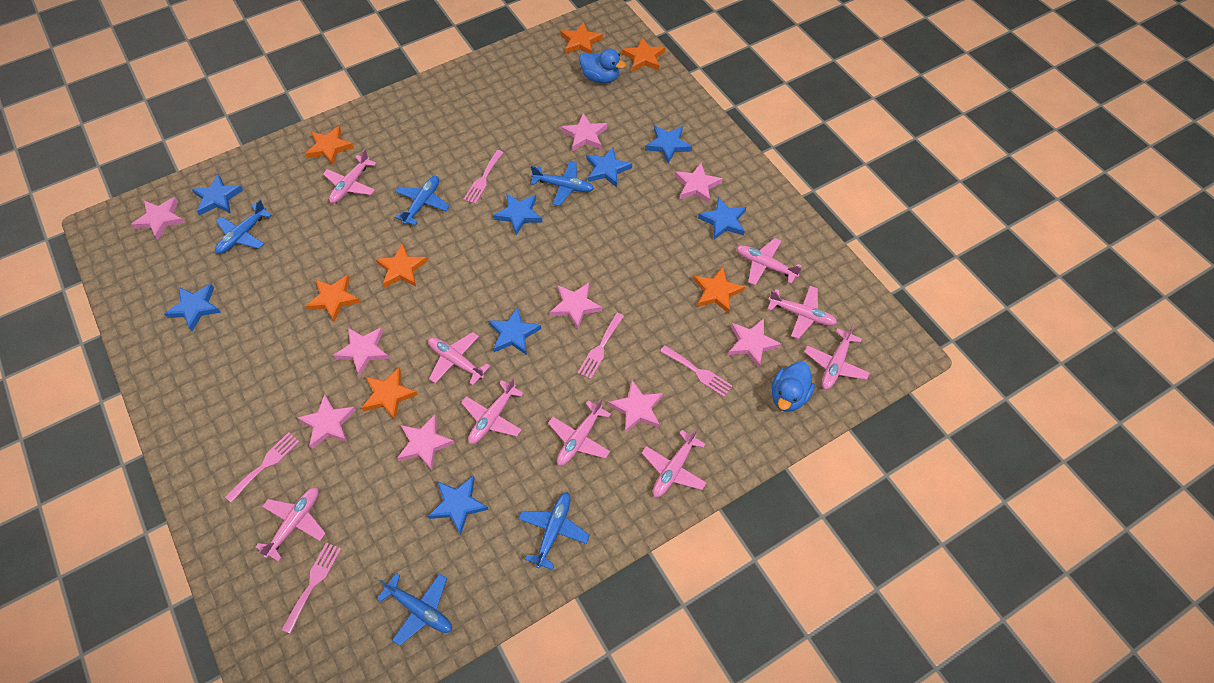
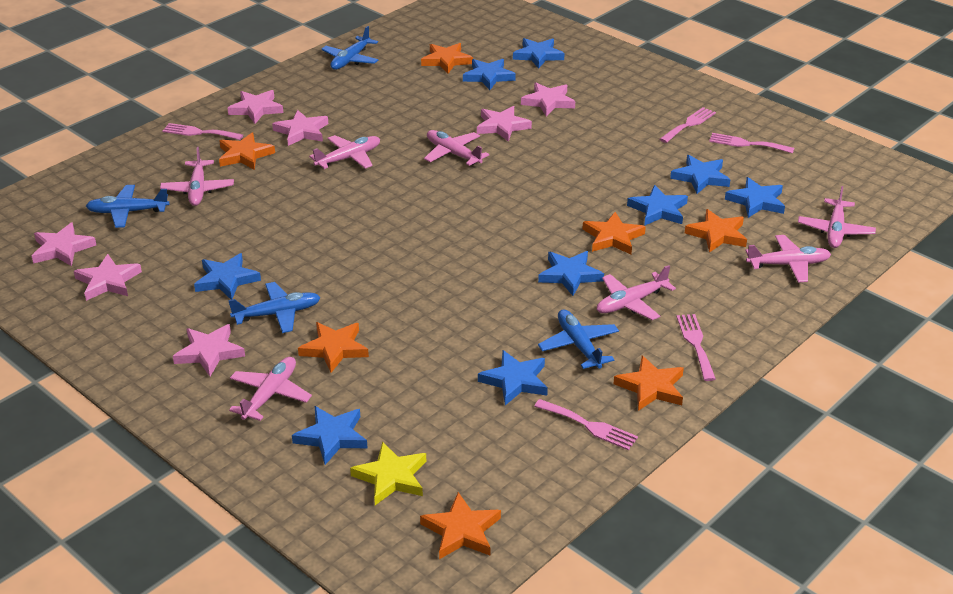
blue duck: 2 -> 0
blue plane: 5 -> 4
blue star: 8 -> 9
pink plane: 9 -> 7
pink star: 9 -> 7
yellow star: 0 -> 1

